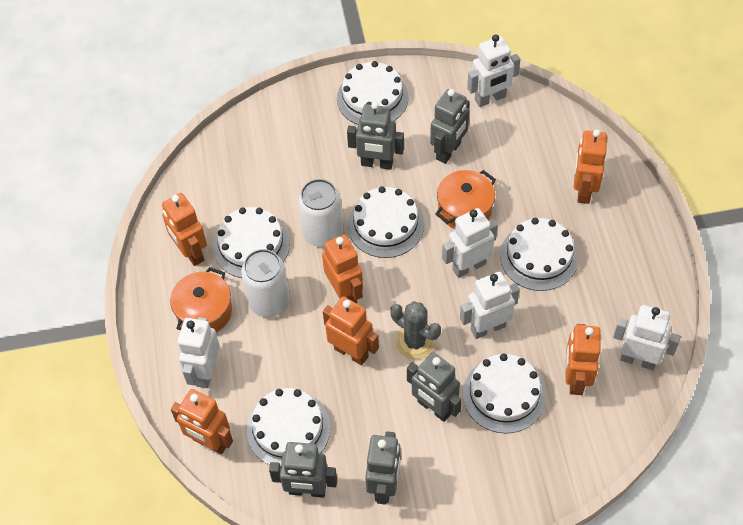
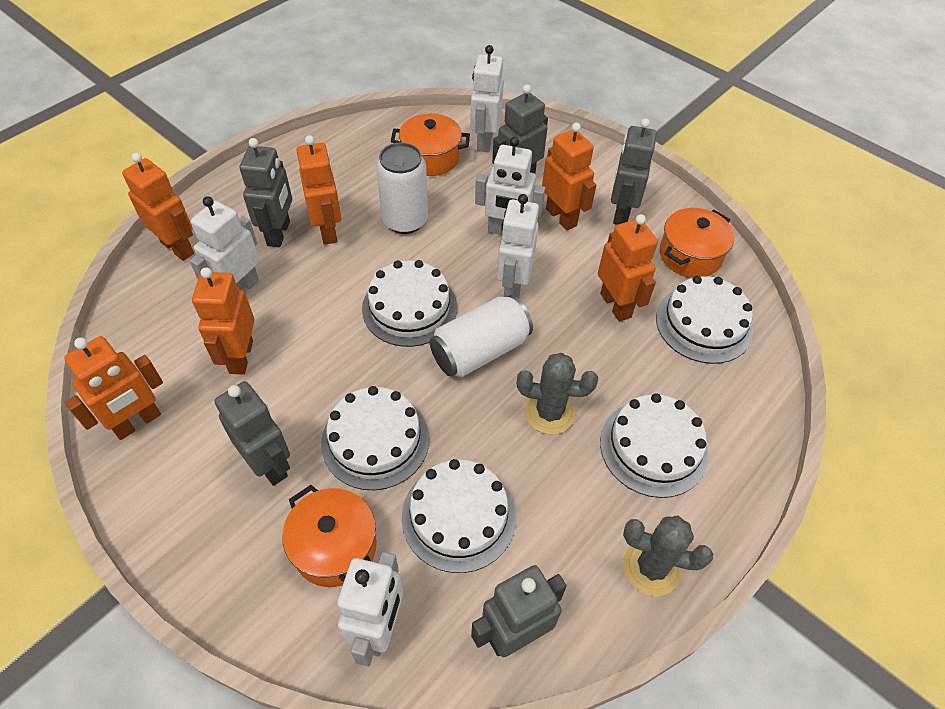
grey cactus: 1 -> 2
orange pot: 2 -> 3
white cake: 6 -> 5

